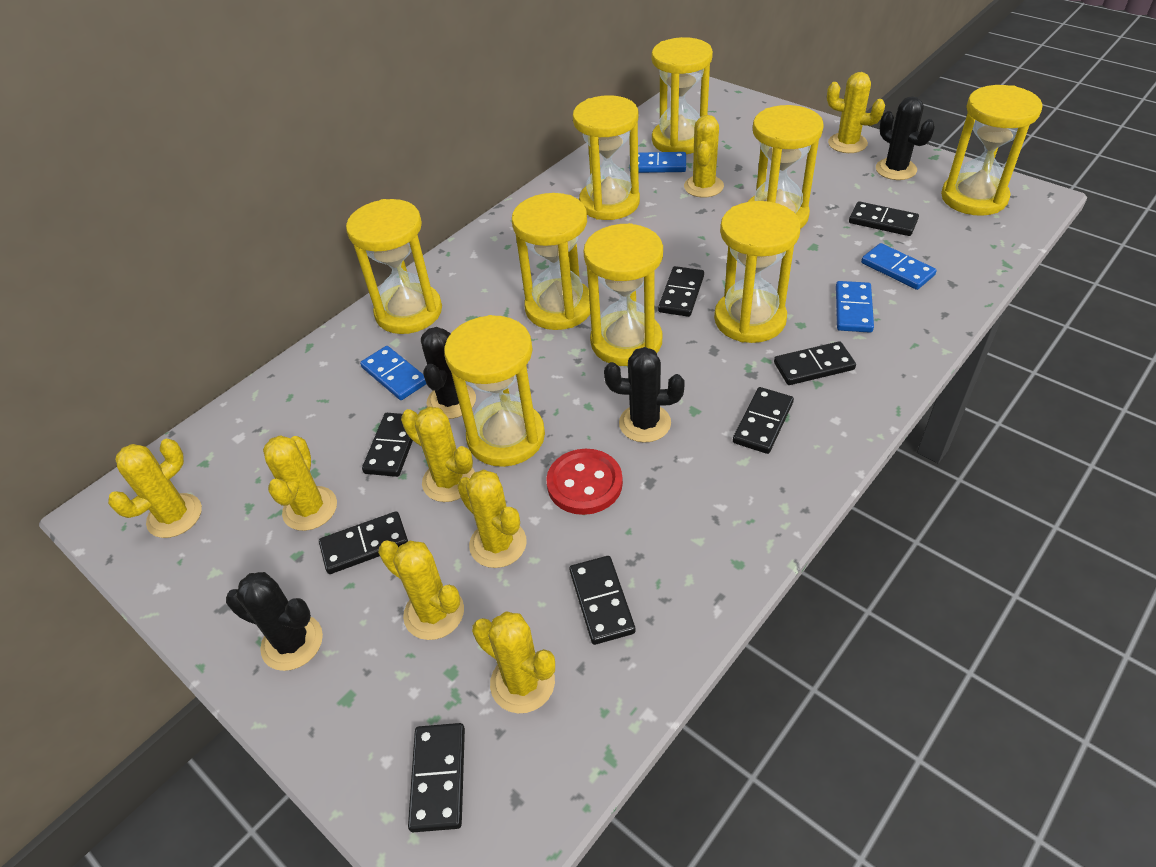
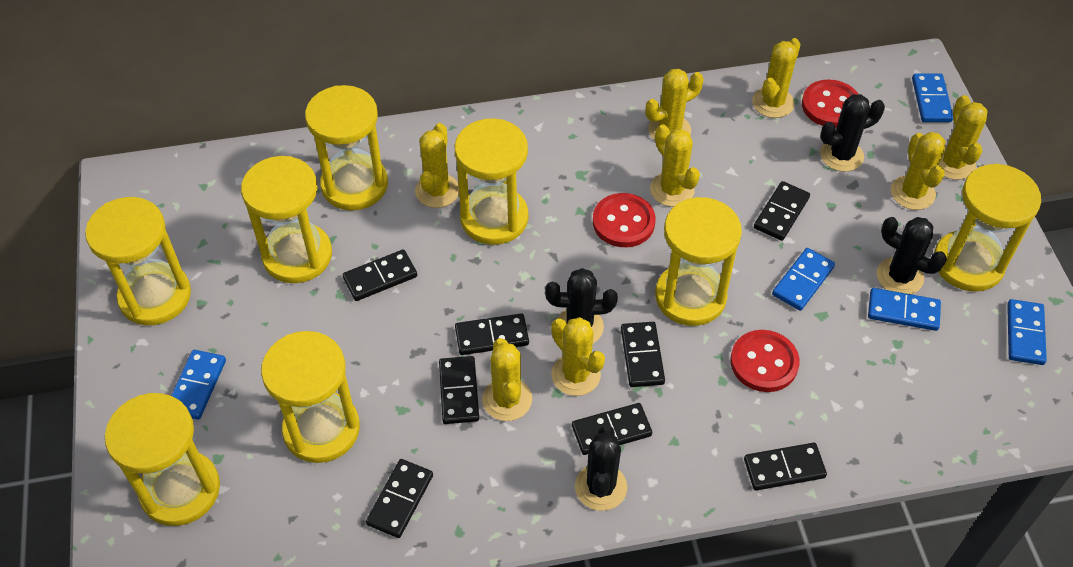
blue domino: 4 -> 5
red button: 1 -> 3
yellow hourglass: 9 -> 8

